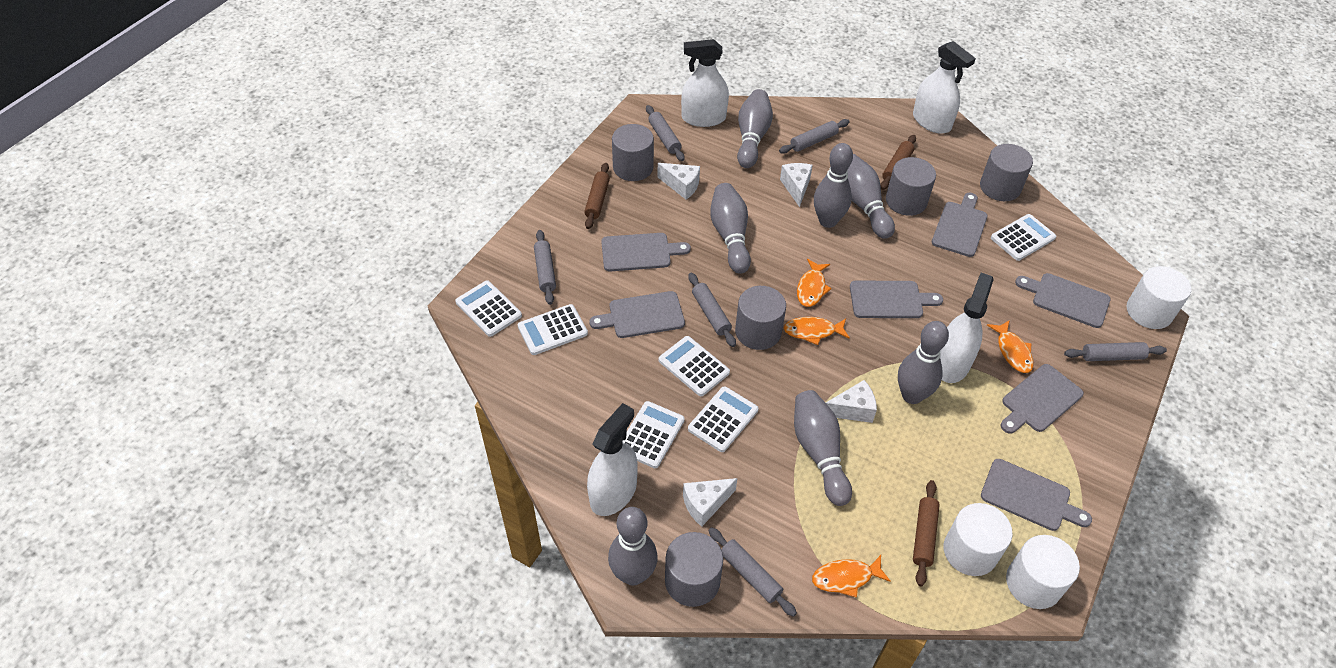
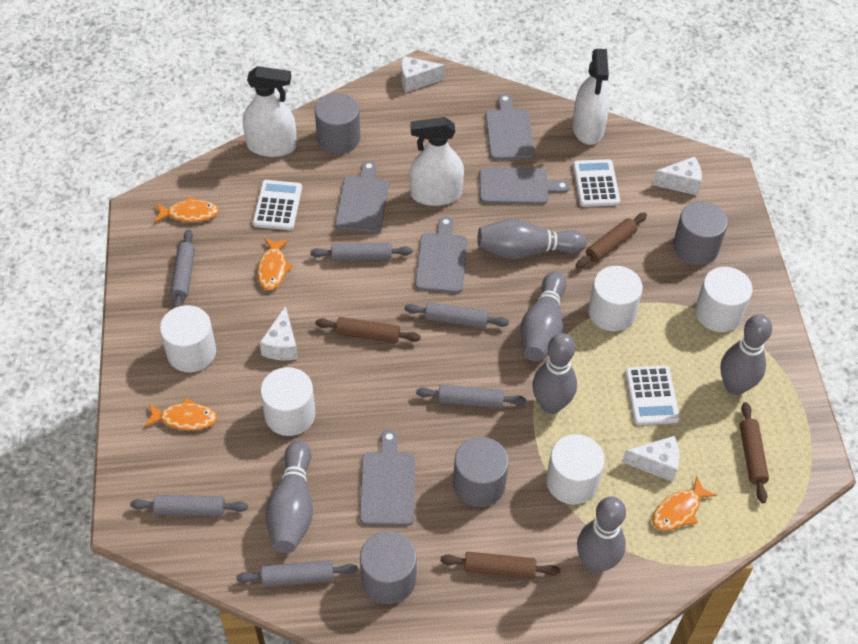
brown rolling pin: 3 -> 4
grey bowling pin: 7 -> 6
grey cutting board: 7 -> 5
grey cylinder: 5 -> 4
white calculator: 6 -> 3
white cylinder: 3 -> 5
white spray bottle: 4 -> 3

